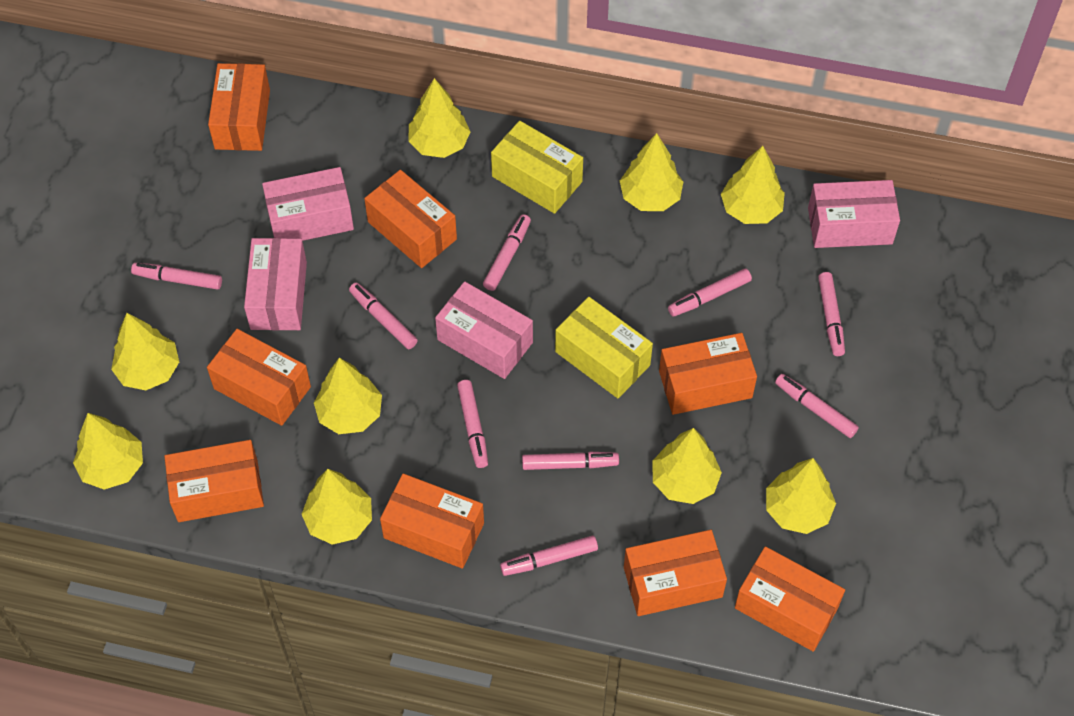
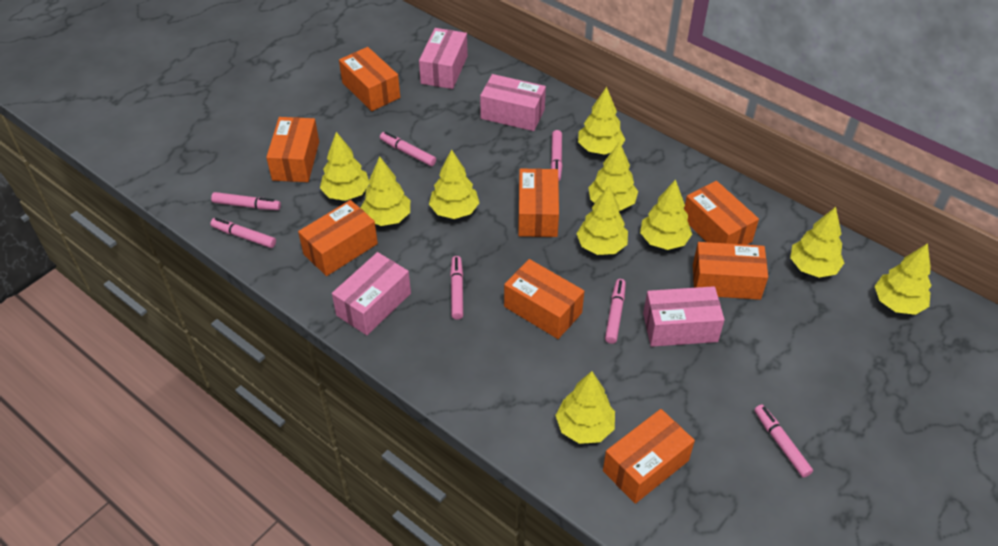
pink marker: 9 -> 7
yellow box: 2 -> 0
yellow tree: 9 -> 10

